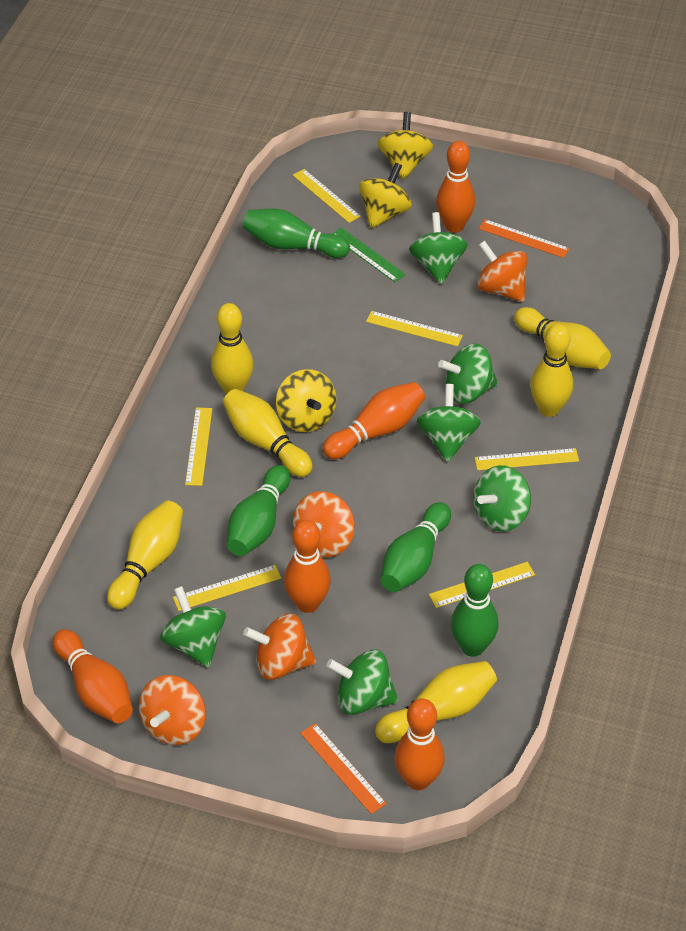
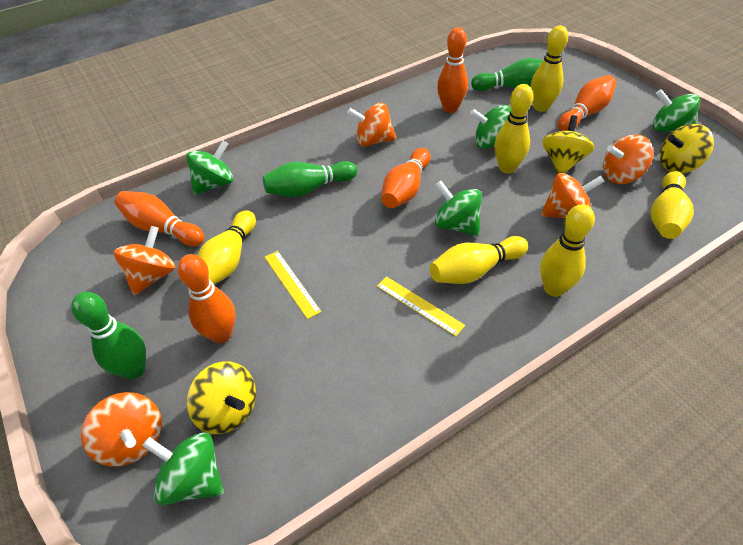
green bowling pin: 4 -> 3
green ruler: 1 -> 0
green spinning top: 6 -> 5
orange ruler: 2 -> 0
orange spinning top: 4 -> 5
yellow ruler: 6 -> 2

